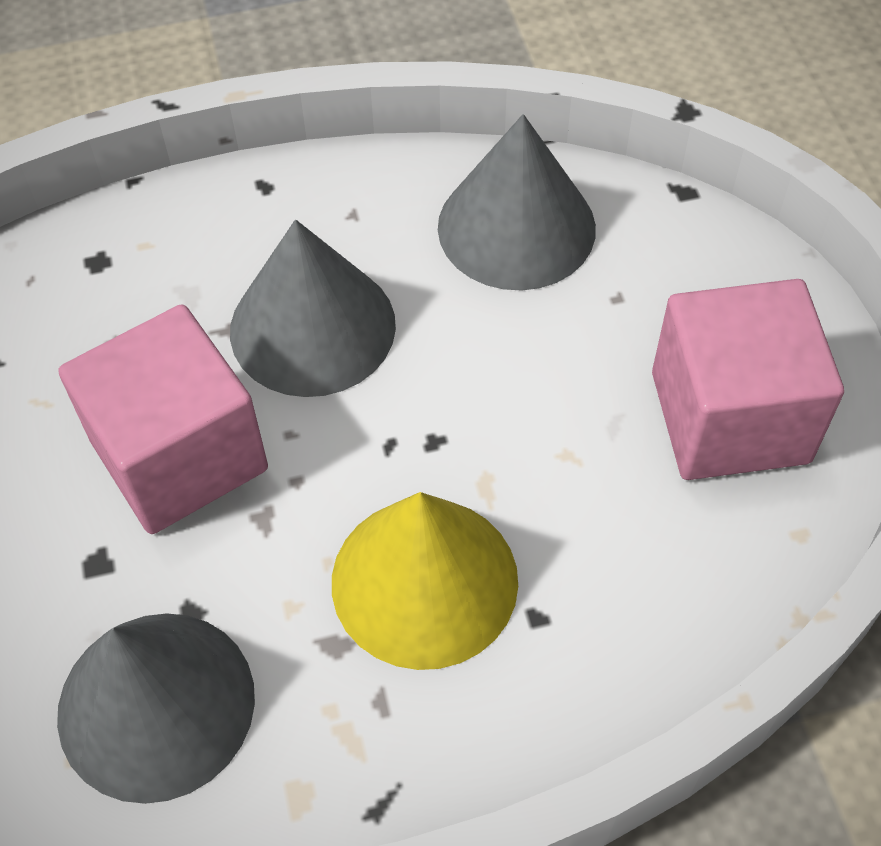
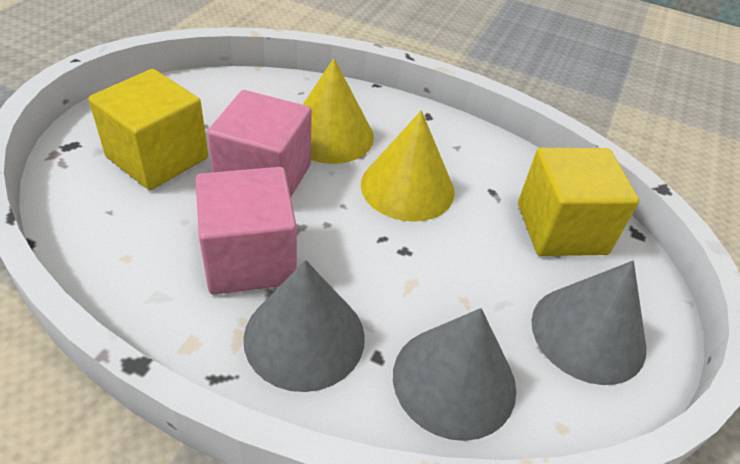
yellow cone: 1 -> 2
yellow cube: 0 -> 2

